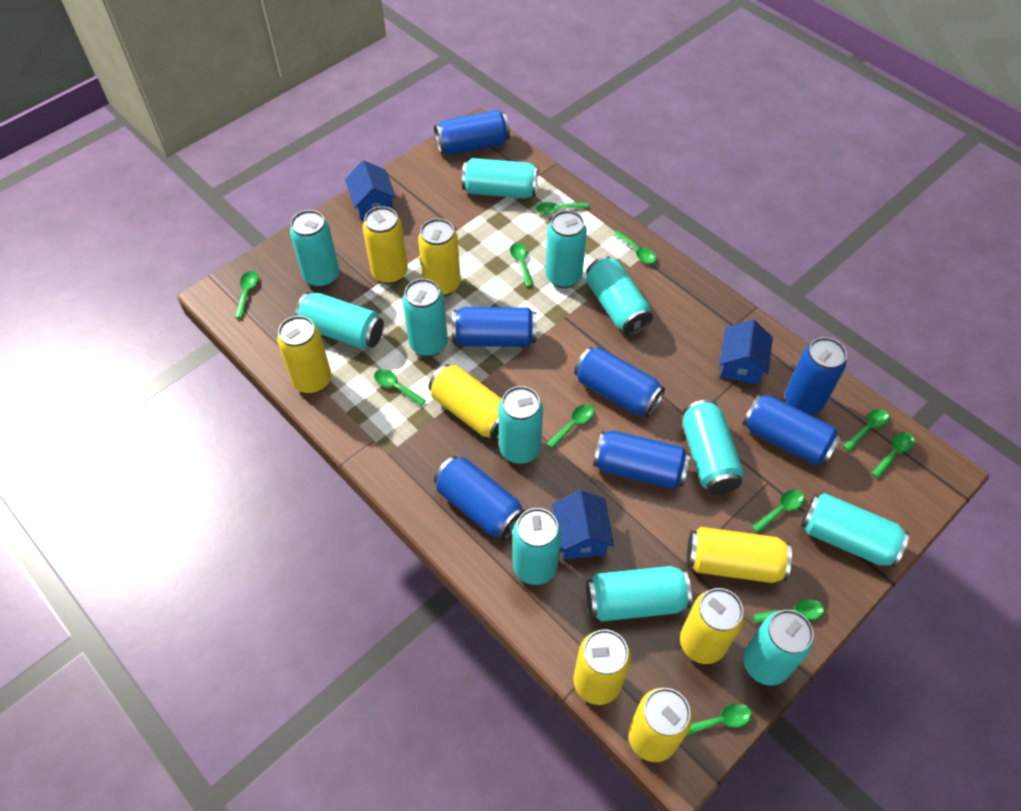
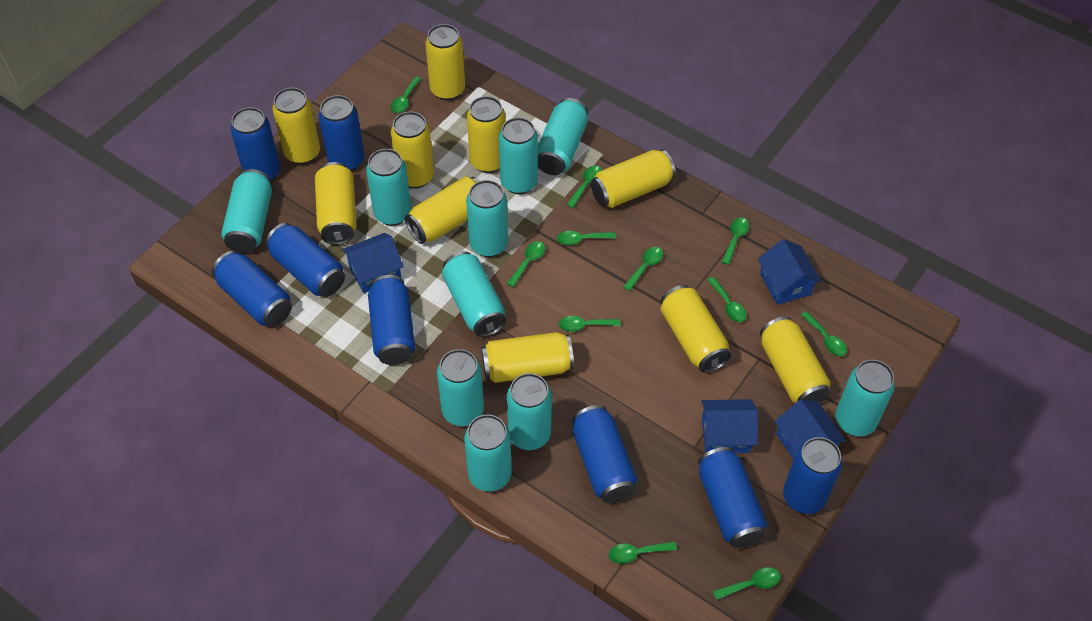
blue can: 7 -> 8
blue house: 3 -> 4
turquoise can: 12 -> 10
yellow can: 8 -> 10

